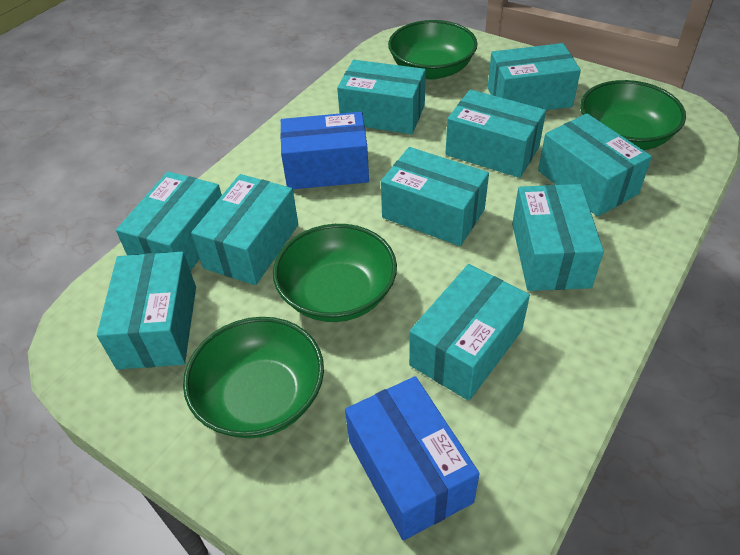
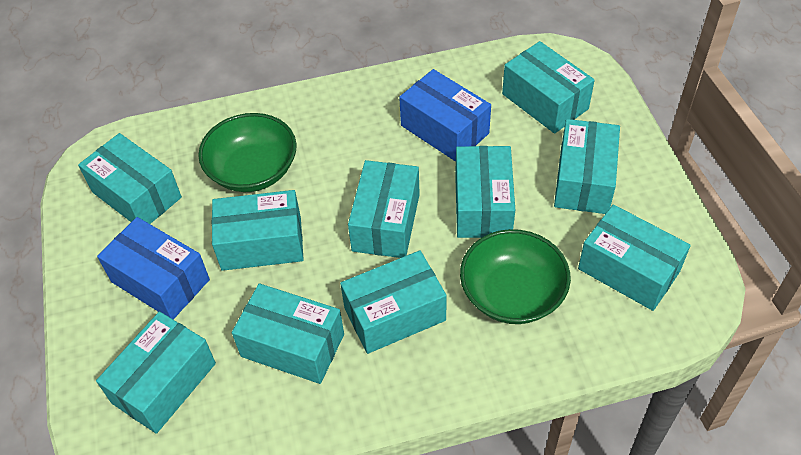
green bowl: 4 -> 2

